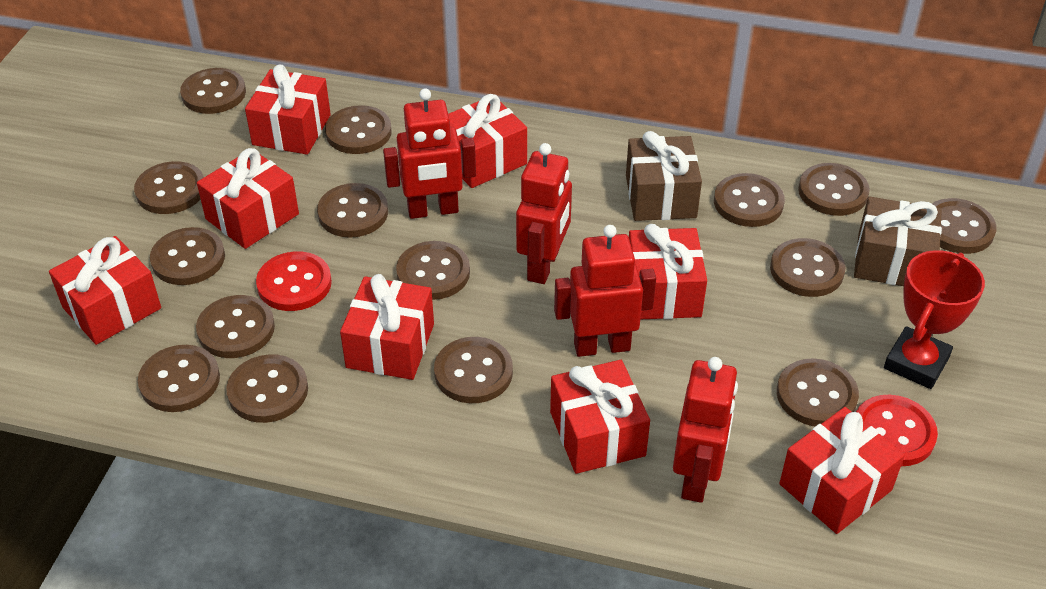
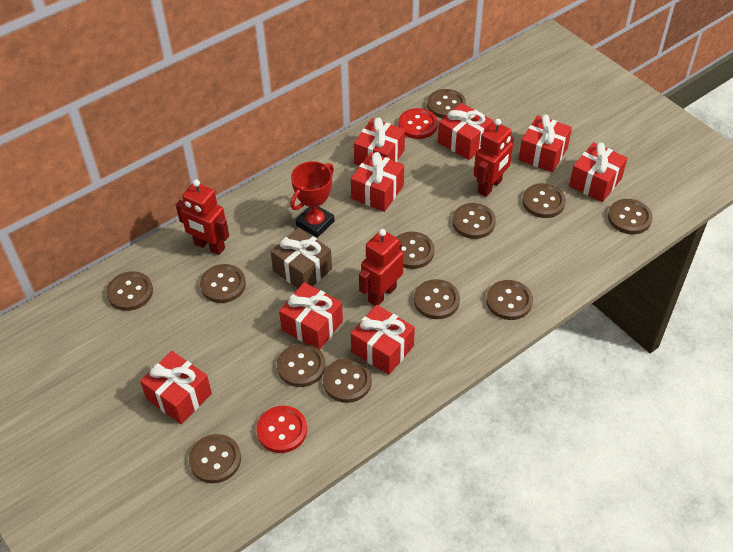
brown button: 15 -> 12
brown gift: 2 -> 1
red robot: 4 -> 3

